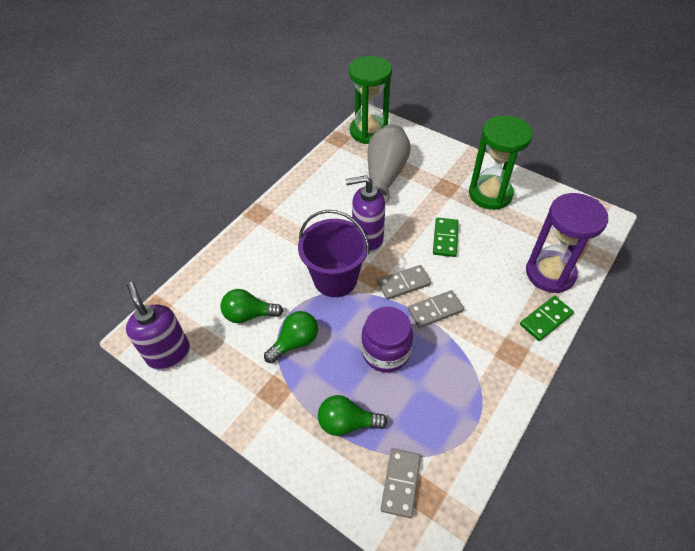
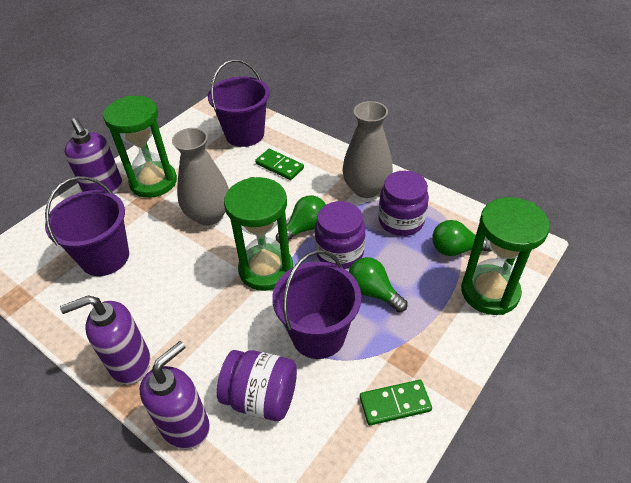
green hourglass: 2 -> 3
grey domino: 3 -> 0
grey vase: 1 -> 2
purple bucket: 1 -> 3
purple hourglass: 1 -> 0
purple jar: 1 -> 3
purple soap dispenser: 2 -> 3

